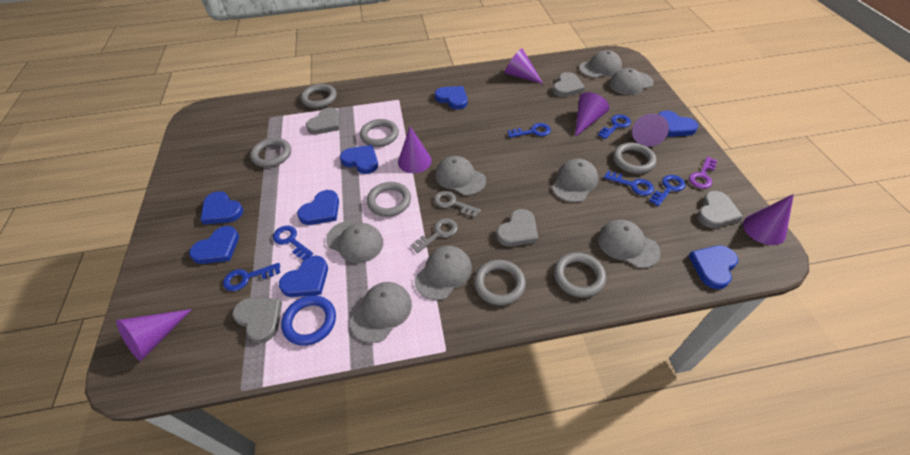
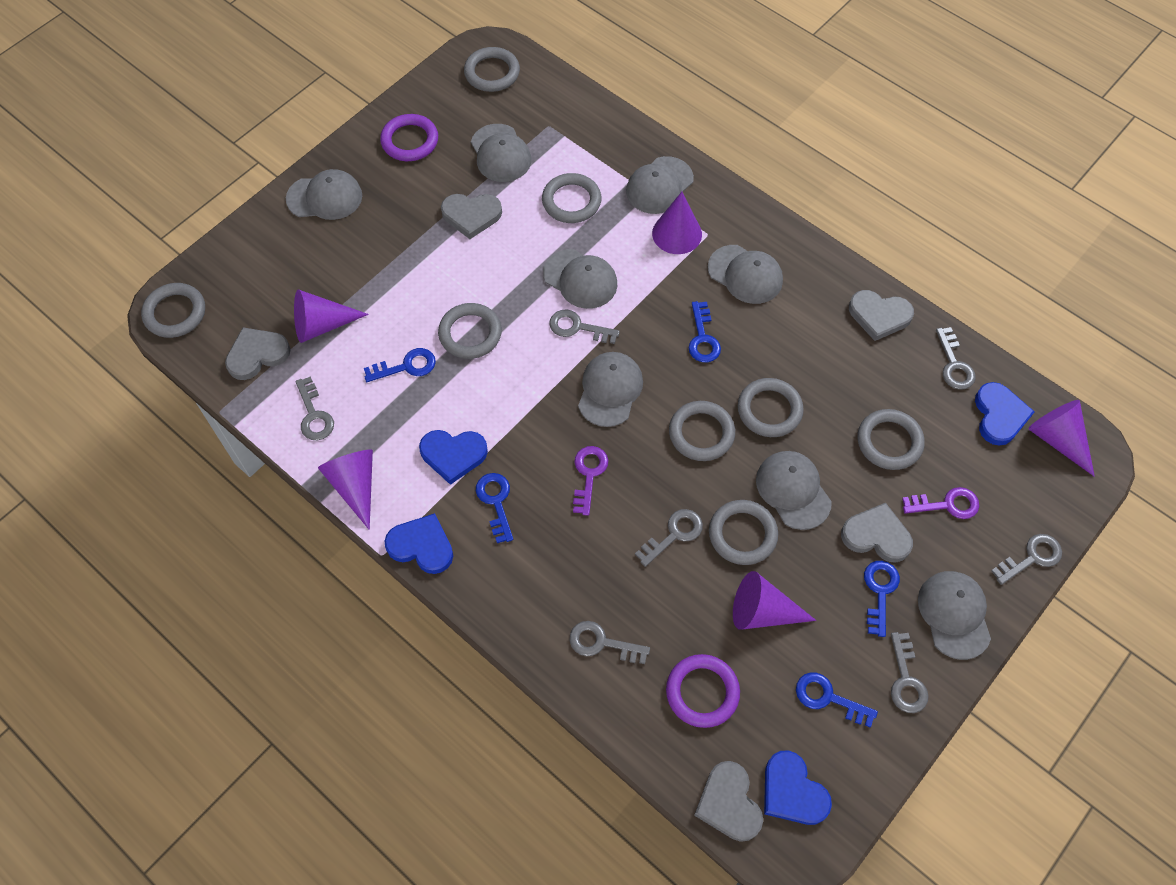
blue heart: 8 -> 4
blue key: 6 -> 5
blue ring: 1 -> 0
grey key: 2 -> 7
grey ring: 7 -> 8
purple cone: 6 -> 5
purple key: 1 -> 2
purple ring: 0 -> 2

